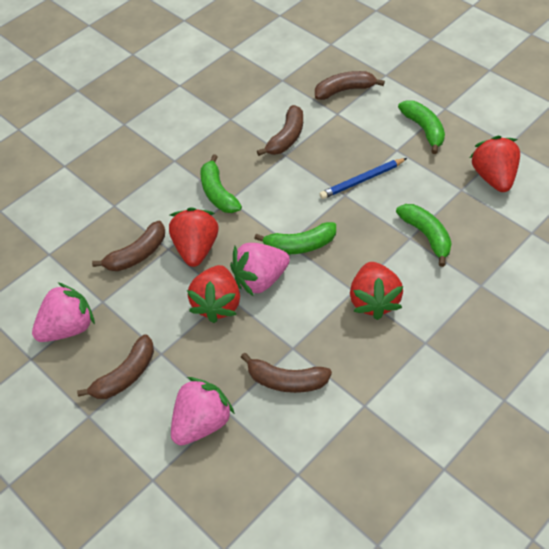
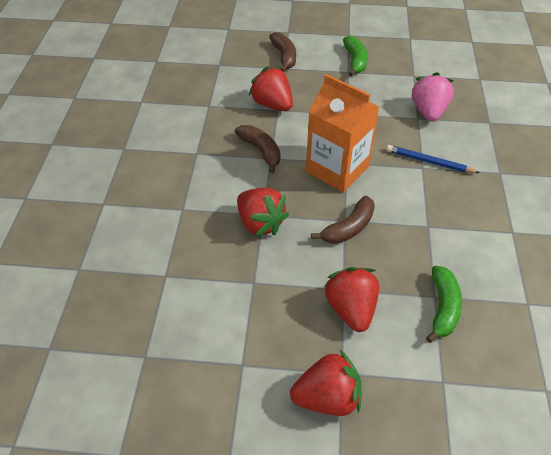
brown banana: 5 -> 3
green banana: 4 -> 2
orange carton: 0 -> 1
pink strawberry: 3 -> 1

